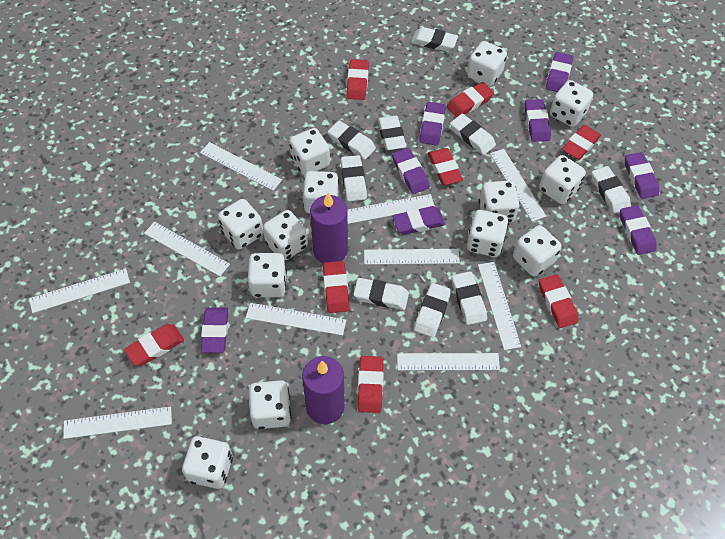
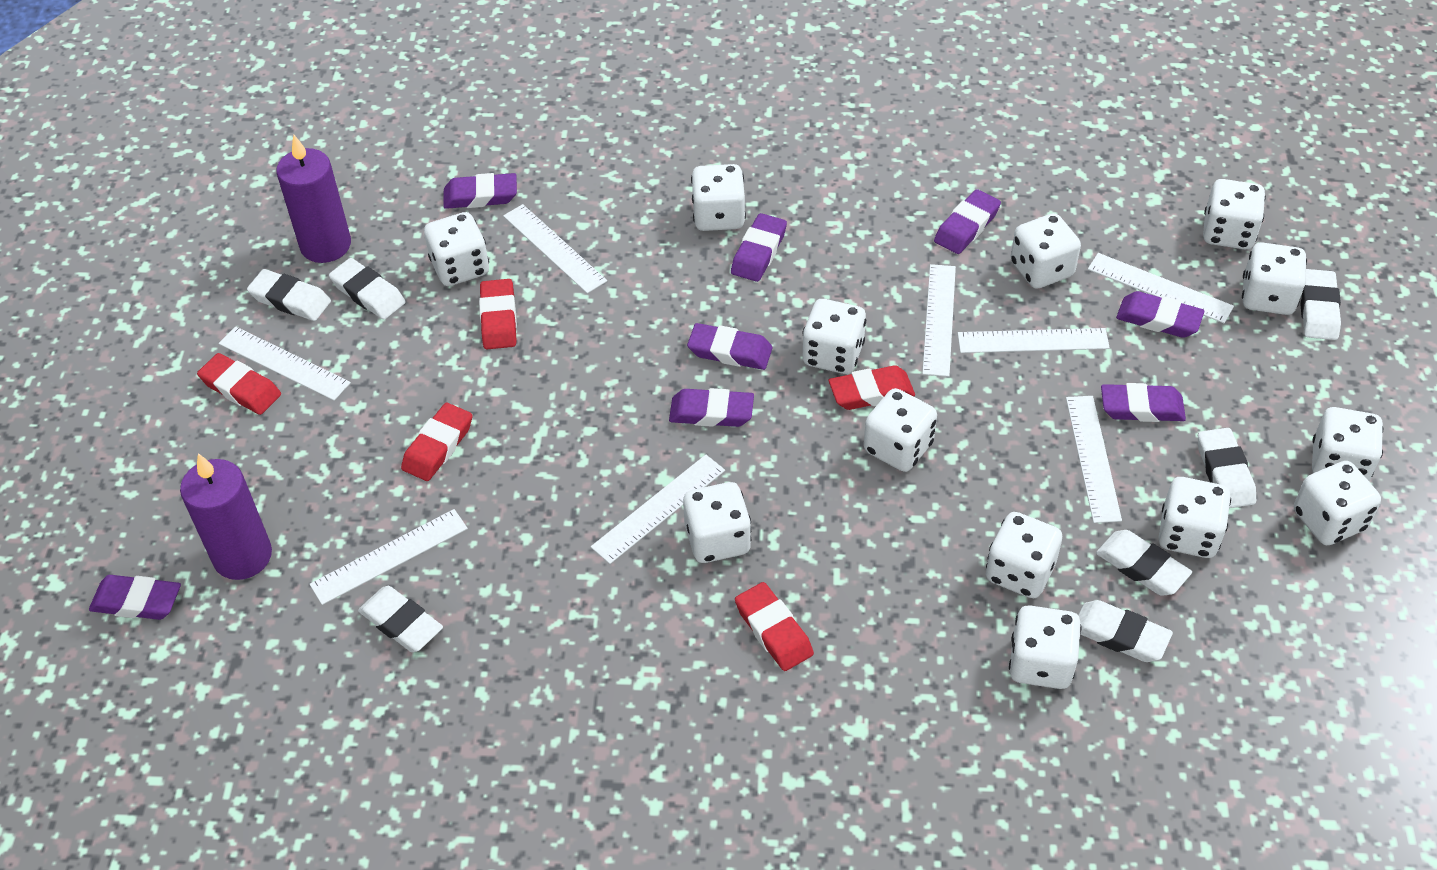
red eraser: 8 -> 5
white eraser: 9 -> 7
white ruler: 10 -> 8

